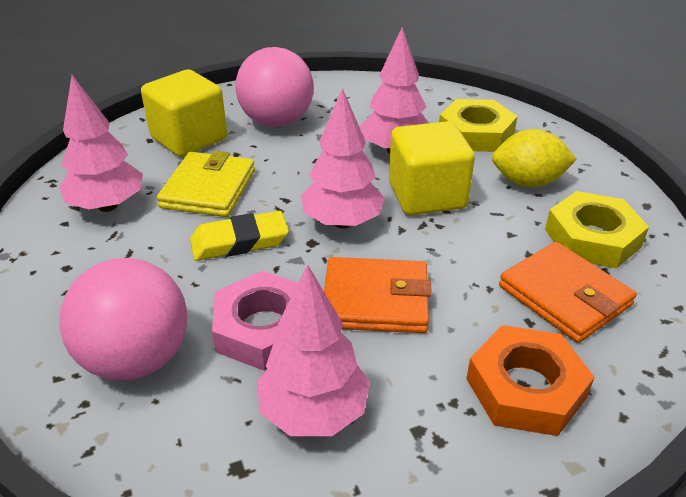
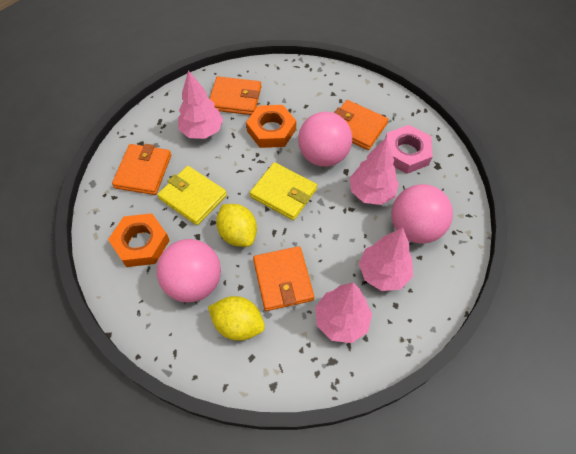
orange nut: 1 -> 2
orange wallet: 2 -> 4
pink ball: 2 -> 3
yellow cube: 2 -> 0
yellow eraser: 1 -> 0
yellow lemon: 1 -> 2
yellow nut: 2 -> 0
yellow wallet: 1 -> 2

